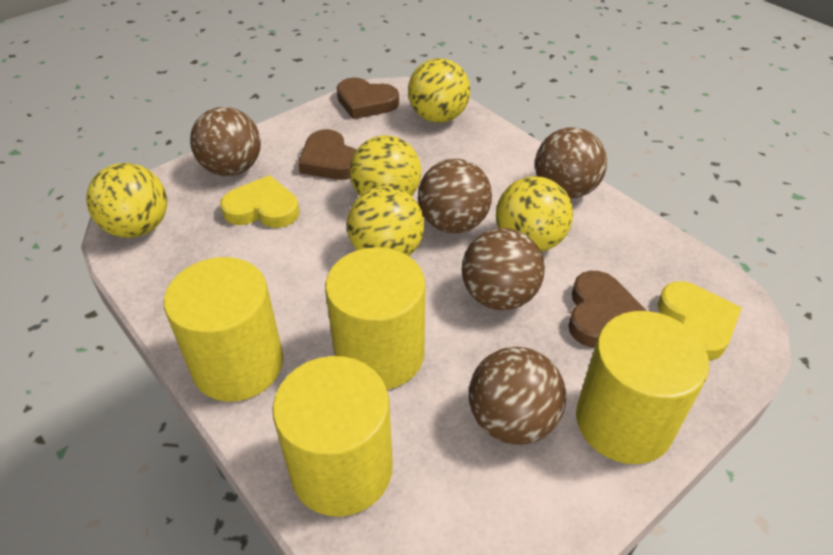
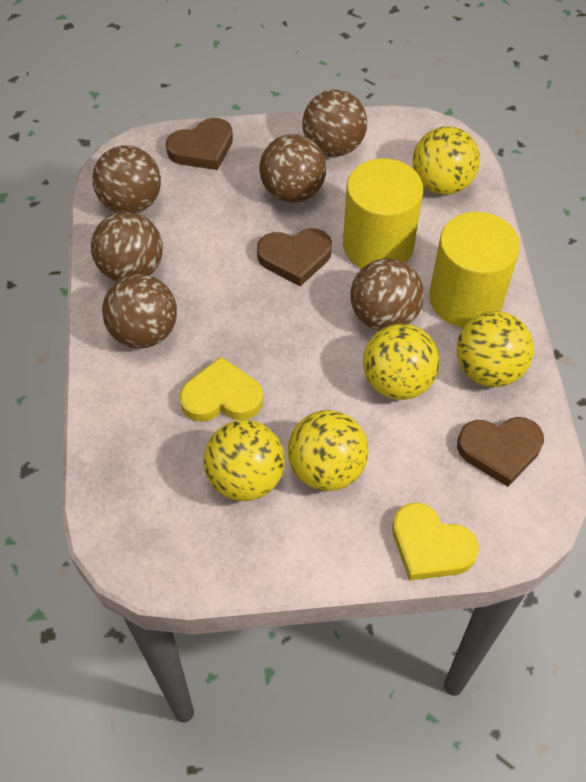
brown ball: 5 -> 6
yellow cylinder: 4 -> 2

